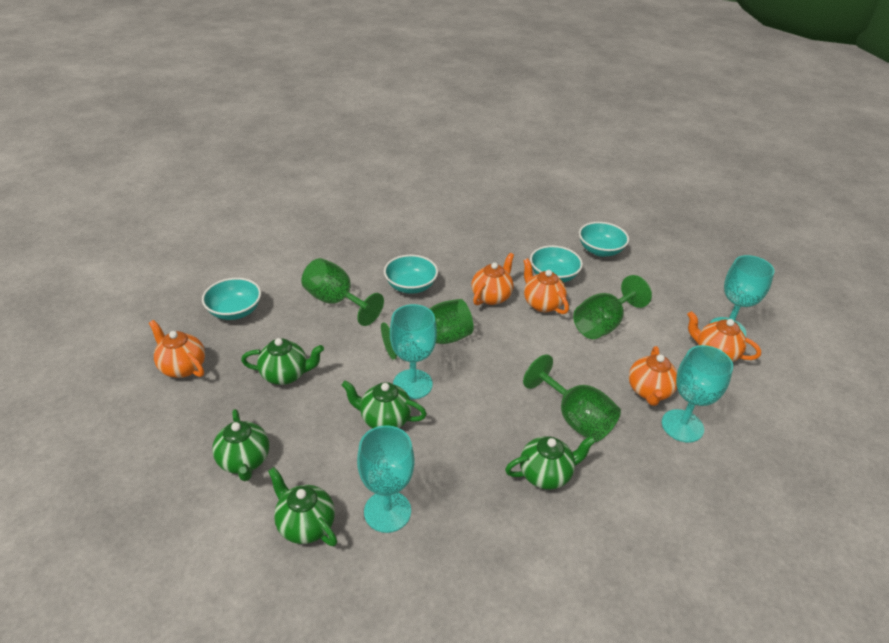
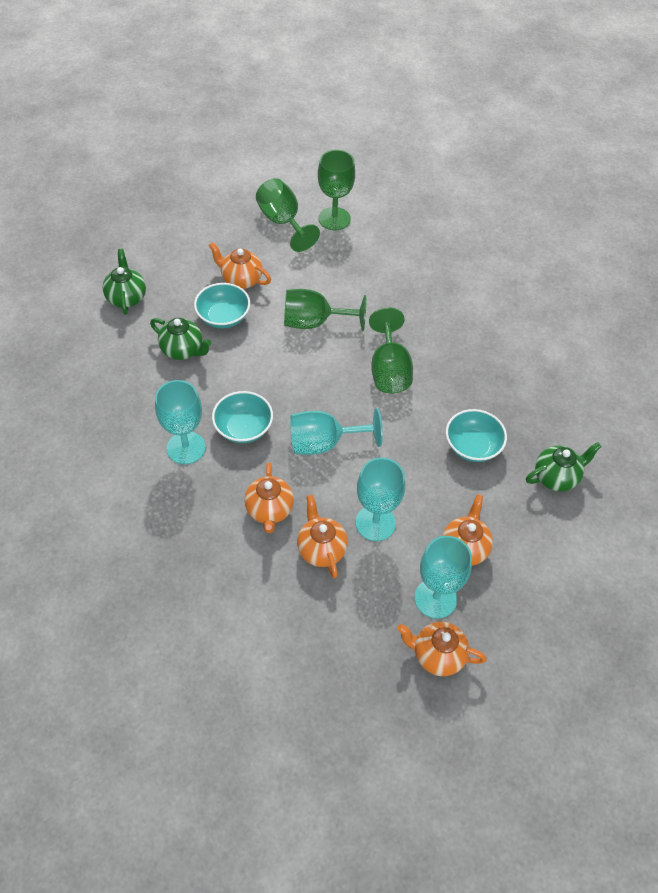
green teapot: 5 -> 3
turquoise bowl: 4 -> 3

